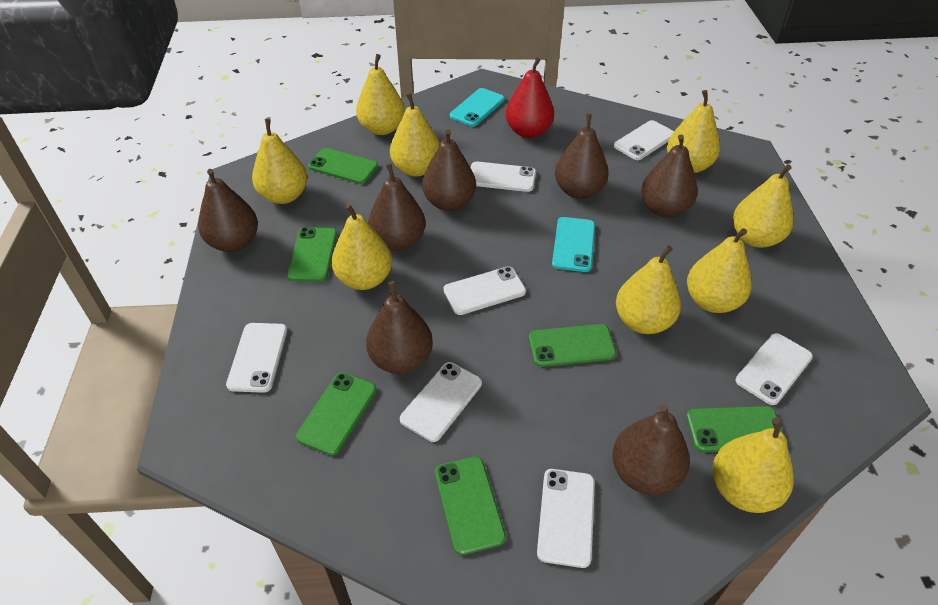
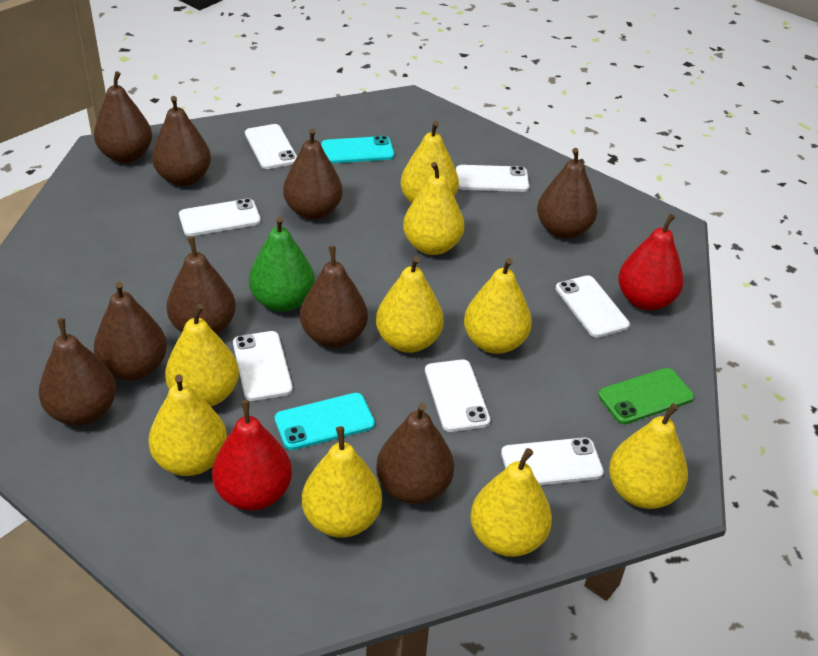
brown pear: 7 -> 9
green pear: 0 -> 1
green phone: 6 -> 1
red pear: 1 -> 2

